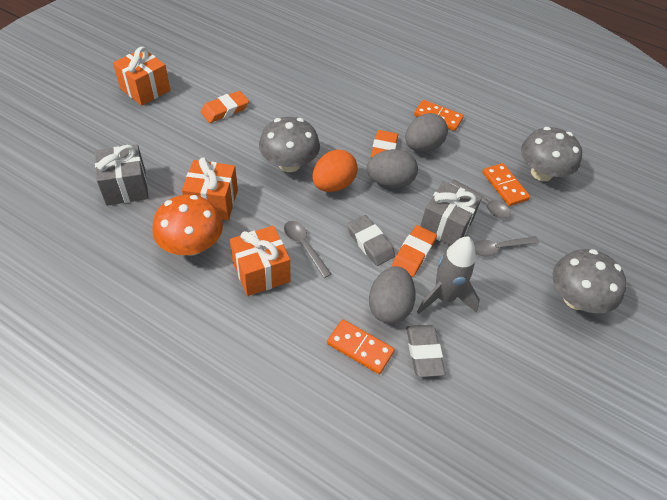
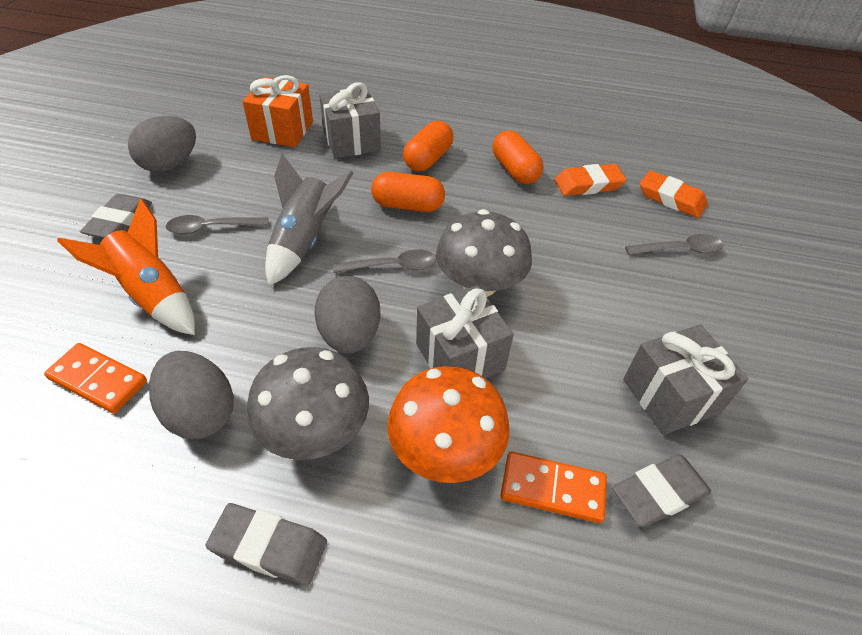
grey eraser: 2 -> 3
grey gift: 2 -> 3
grey mushroom: 3 -> 2
orange capsule: 0 -> 3
orange domino: 3 -> 2
orange egg: 1 -> 0
orange eraser: 3 -> 2
orange gift: 3 -> 1
orange rocket: 0 -> 1

